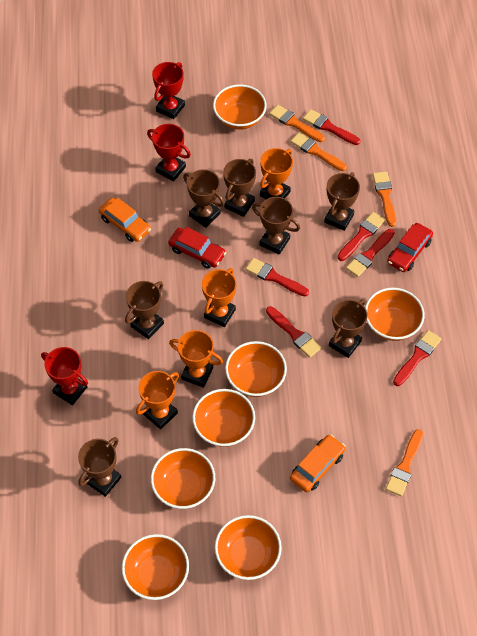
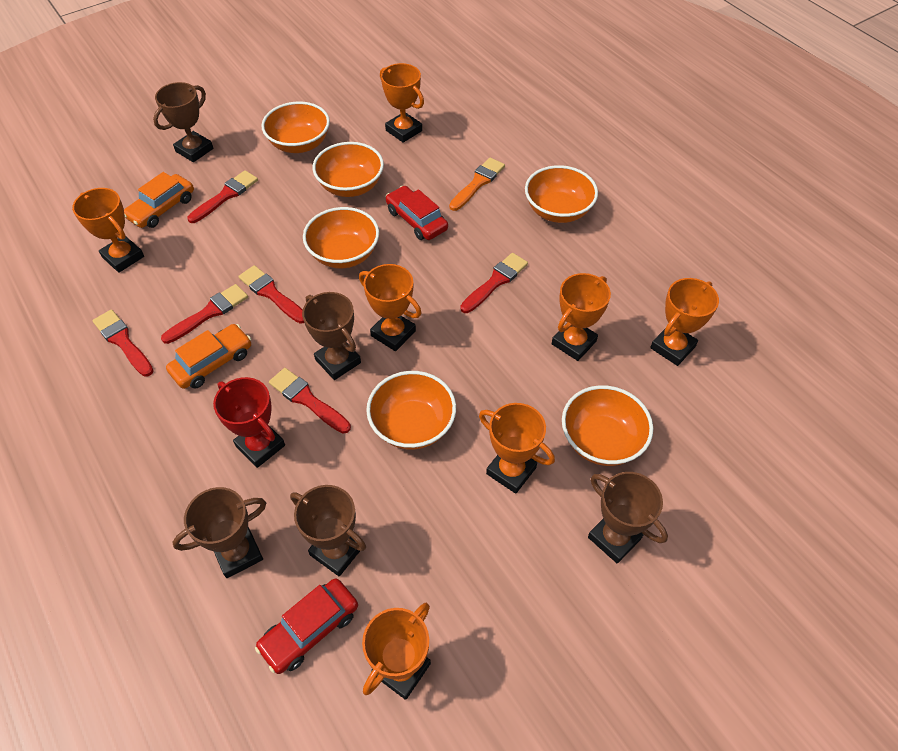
brown trophy: 7 -> 5
orange bowl: 7 -> 6
orange brush: 4 -> 1
orange trophy: 4 -> 7
red trophy: 3 -> 1

